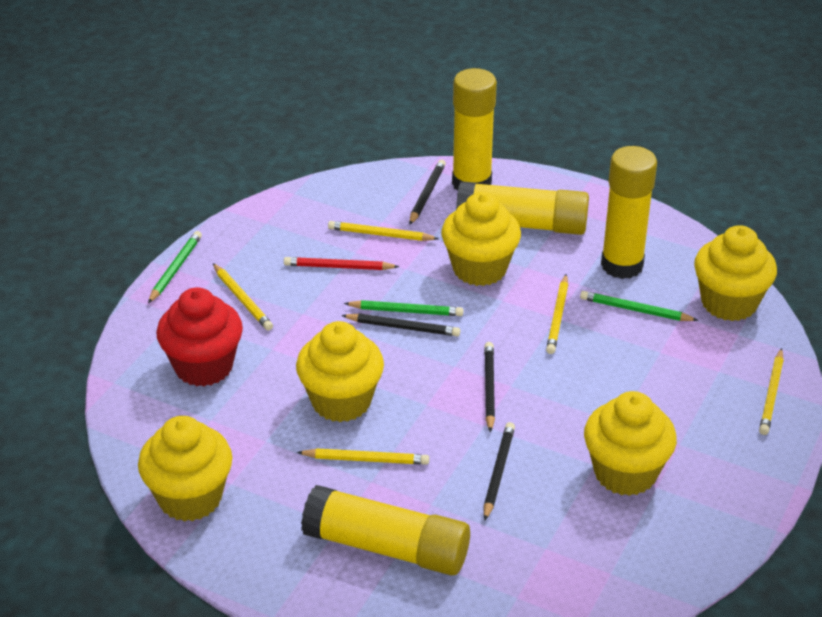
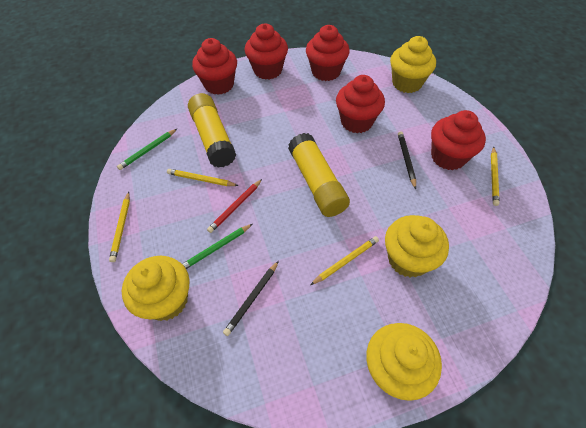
black pencil: 4 -> 2
green pencil: 3 -> 2
red cupcake: 1 -> 5
yellow cupcake: 5 -> 4
yellow glue stick: 4 -> 2
yellow pencil: 5 -> 4

